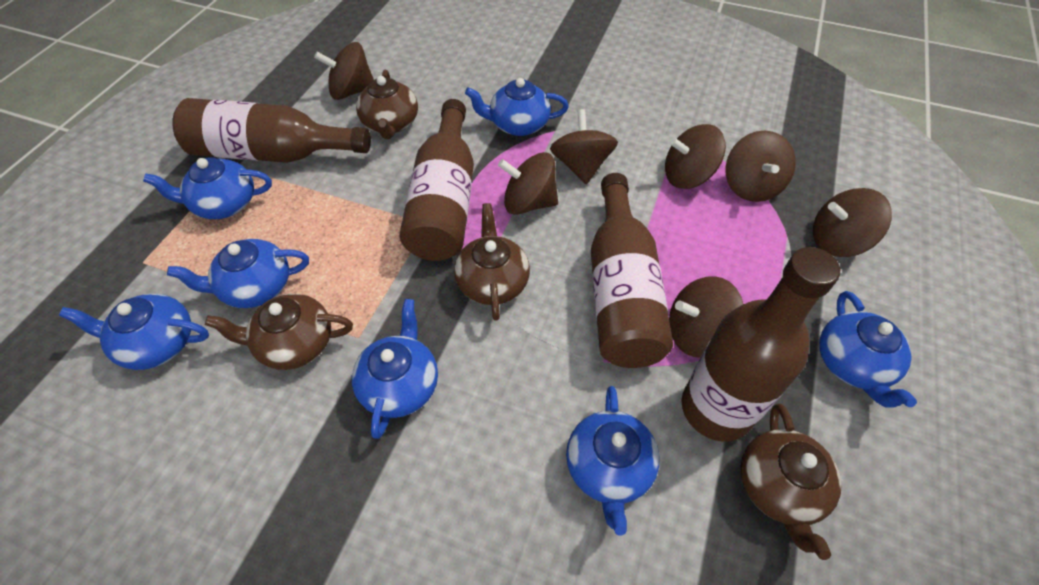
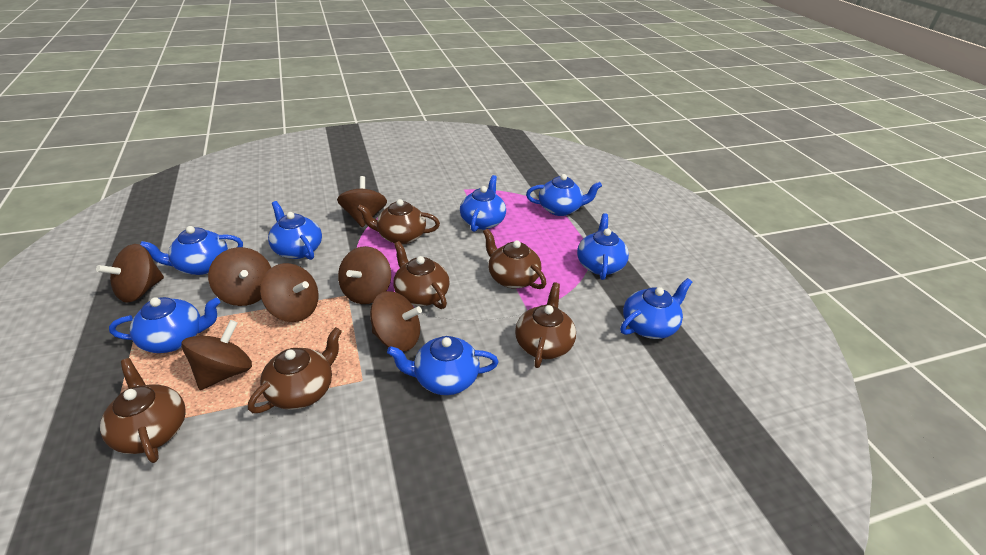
blue teapot: 7 -> 8
brown bottle: 4 -> 0
brown teapot: 4 -> 6

